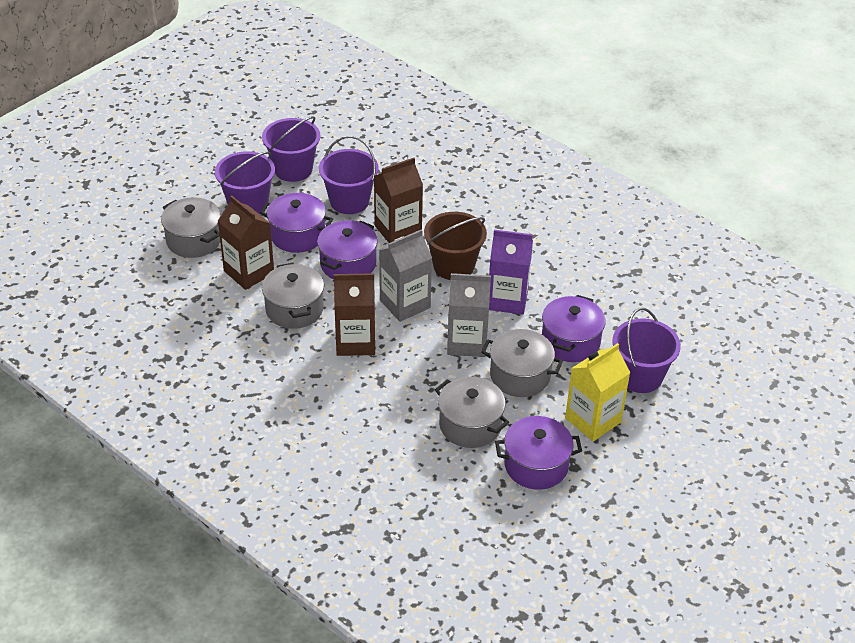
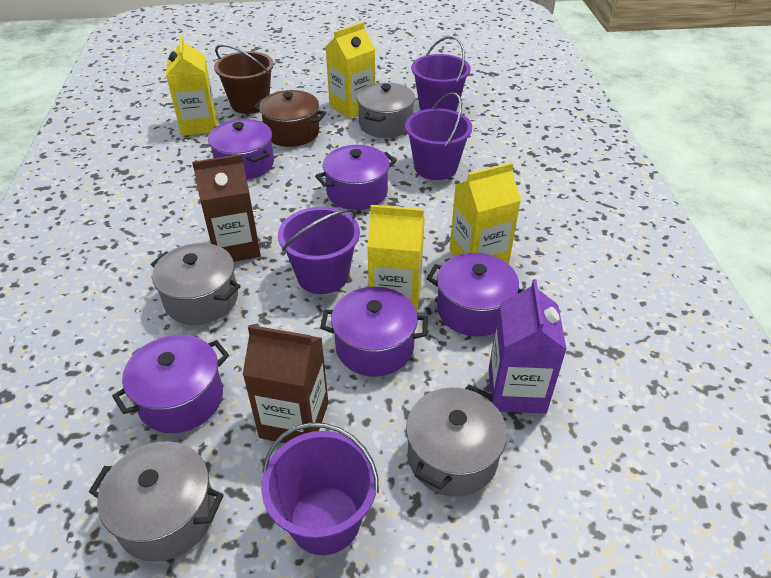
brown carton: 3 -> 2
brown pot: 0 -> 1
grey carton: 2 -> 0
purple pot: 4 -> 5
yellow carton: 1 -> 4

